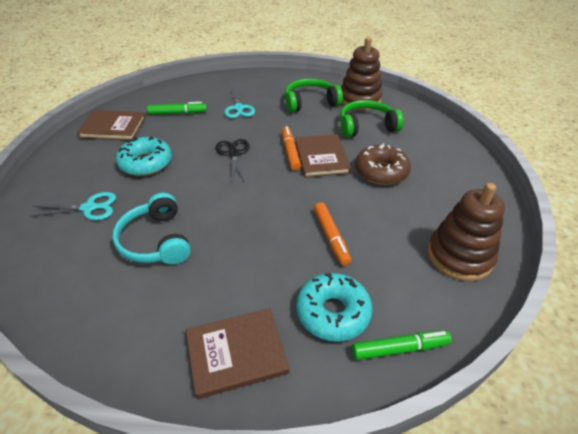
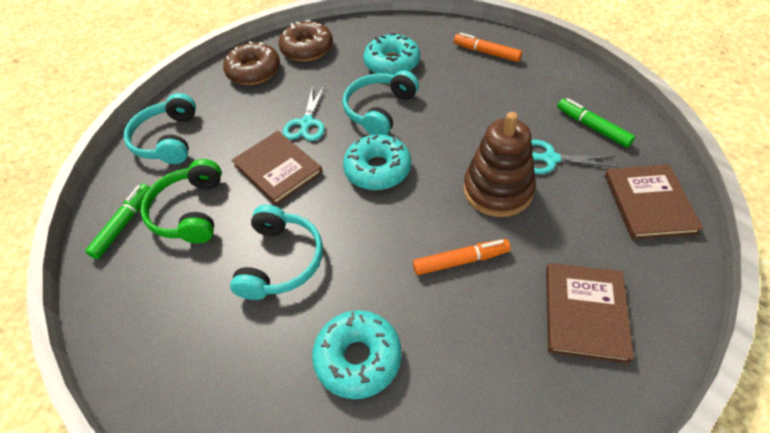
black scissors: 1 -> 0
brown donut: 1 -> 2
brown stacking toy: 2 -> 1
green headphones: 2 -> 1
turquoise donut: 2 -> 3
turquoise headphones: 1 -> 3

